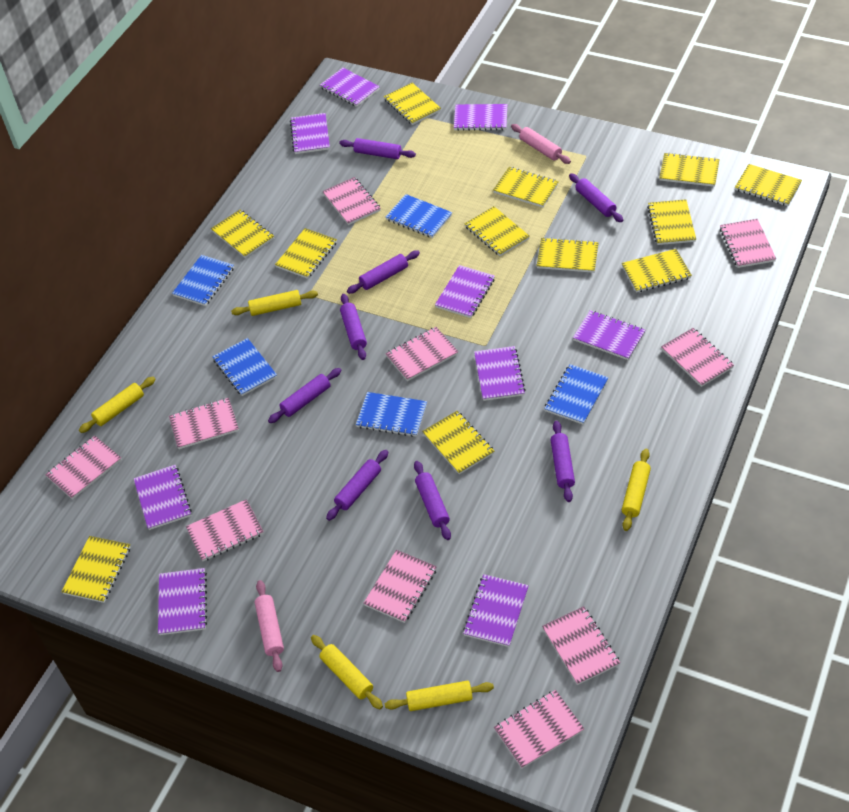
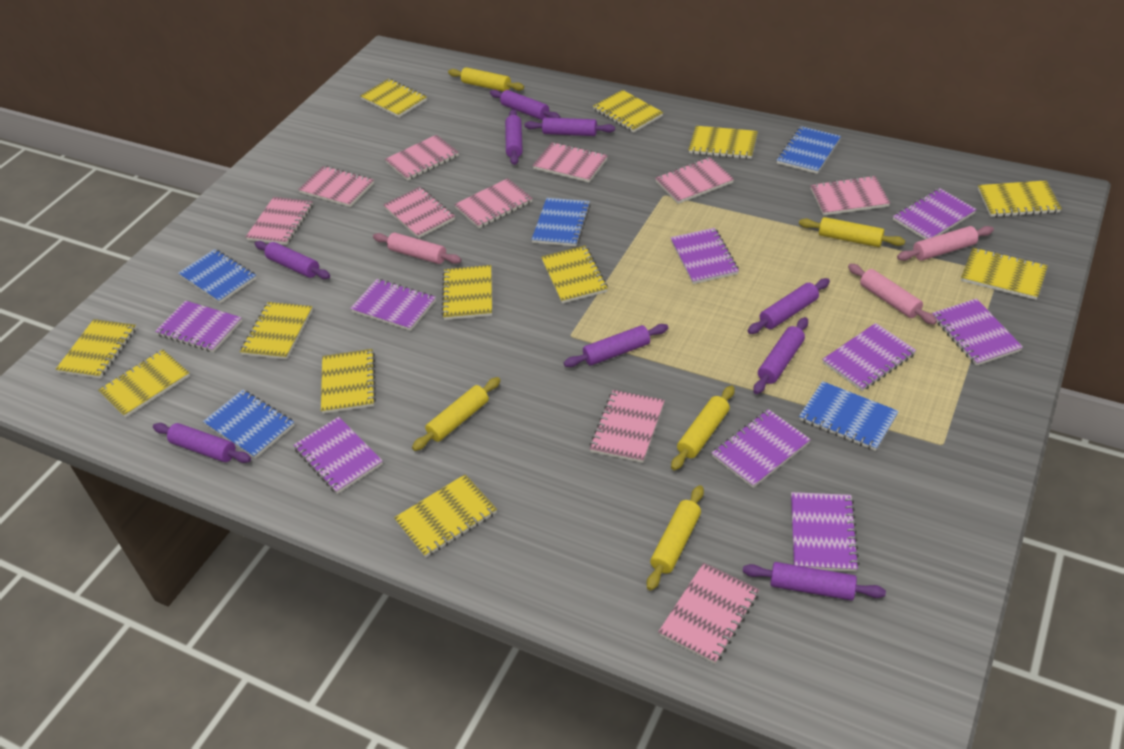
pink rolling pin: 2 -> 3
purple rolling pin: 8 -> 9

